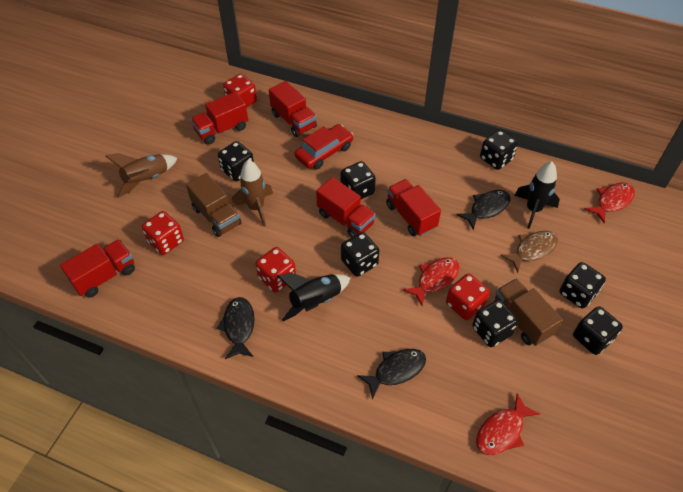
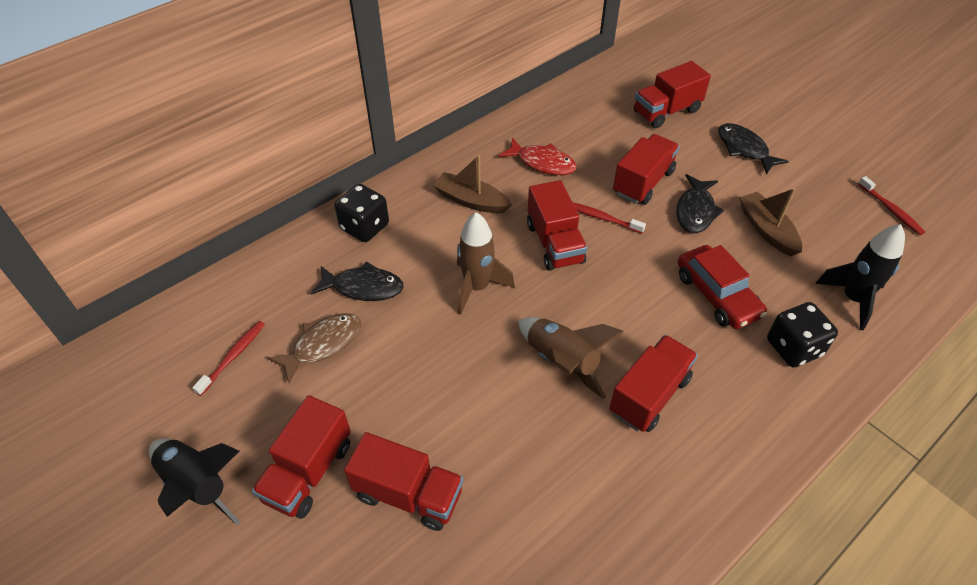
black dice: 7 -> 2
brown boat: 0 -> 2
brown truck: 2 -> 0
red dice: 4 -> 0
red fish: 3 -> 1
red toothbrush: 0 -> 3
red truck: 5 -> 6

